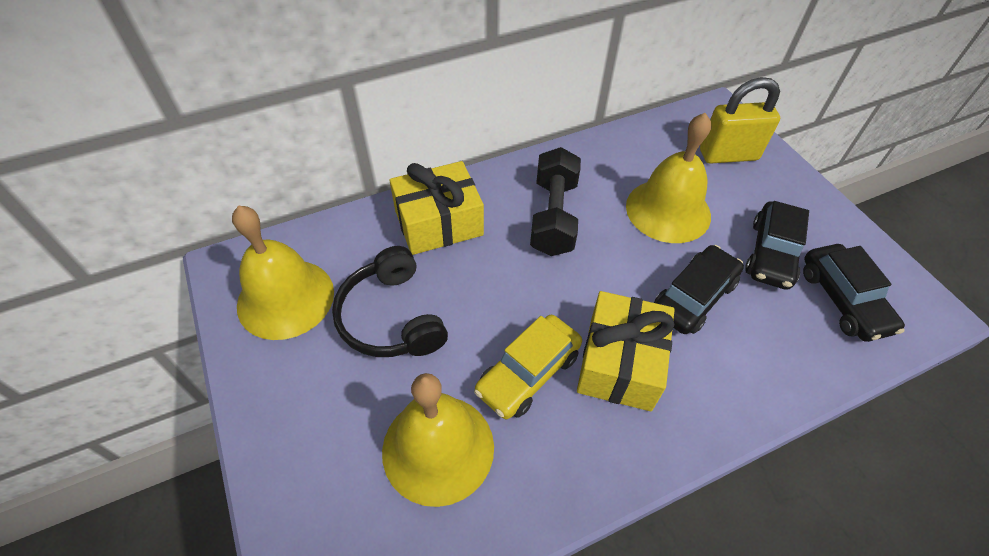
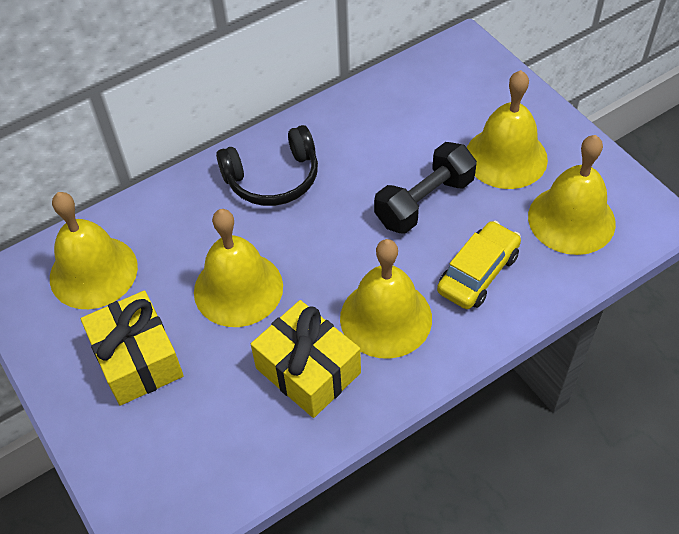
black car: 3 -> 0
yellow bell: 3 -> 5
yellow padlock: 1 -> 0

